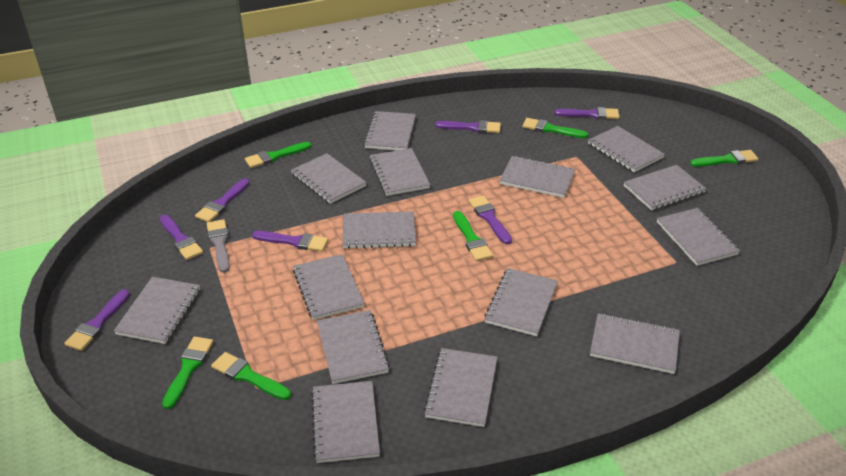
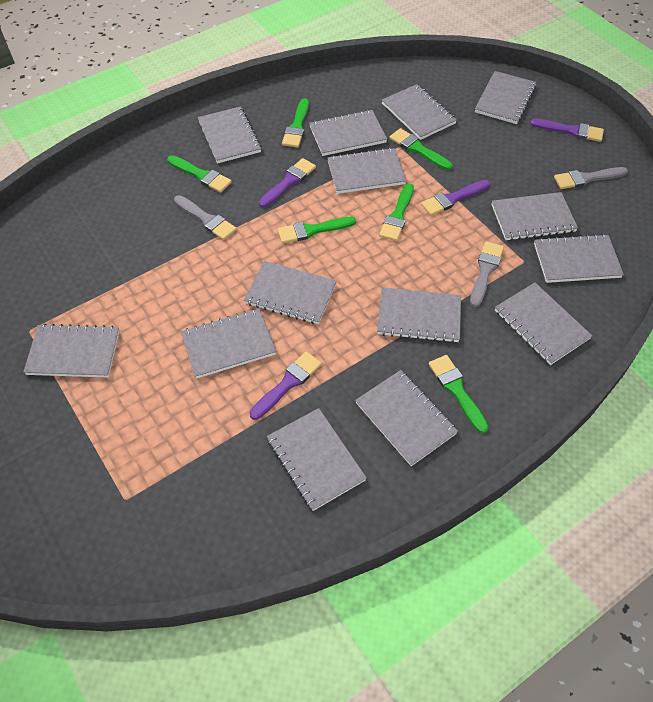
grey brush: 1 -> 3
grey notebook: 15 -> 14
purple brush: 7 -> 4

